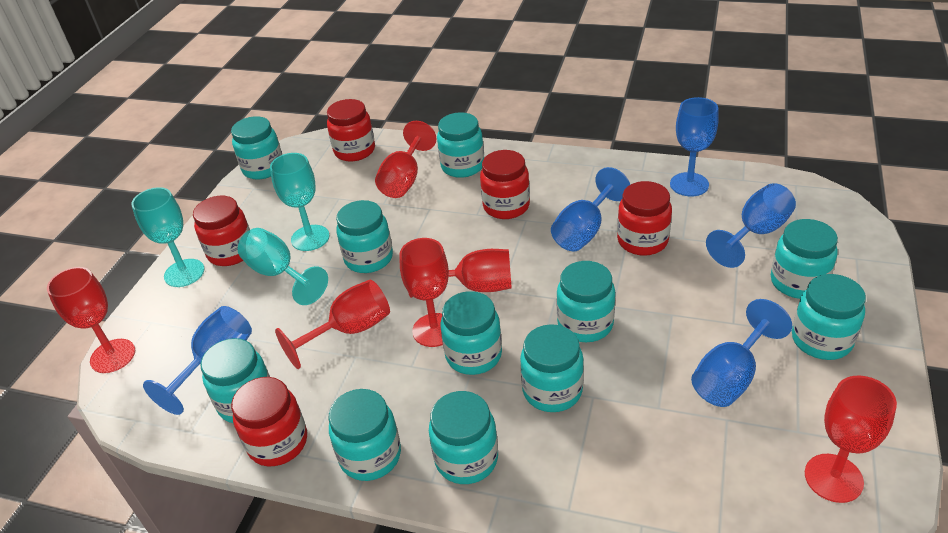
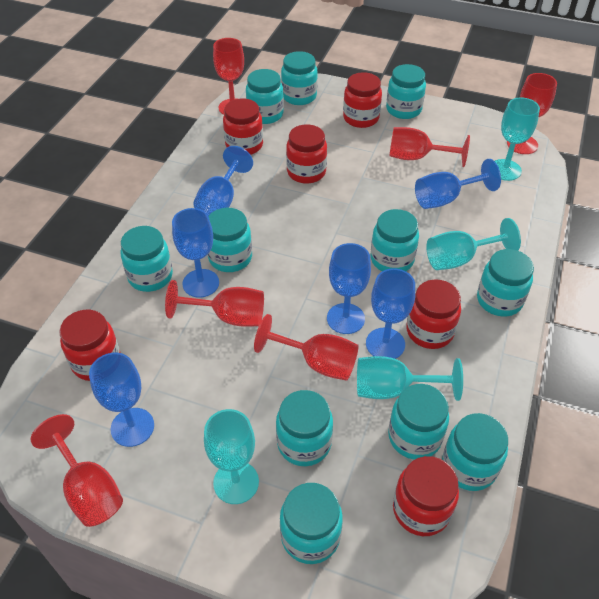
blue goblet: 5 -> 6
red jar: 5 -> 6
turquoise goblet: 3 -> 4

